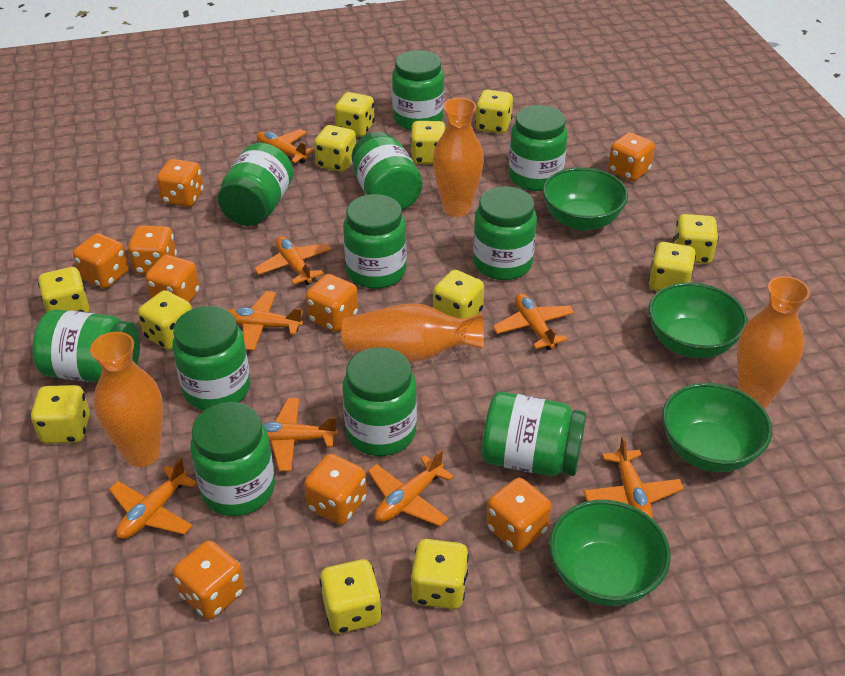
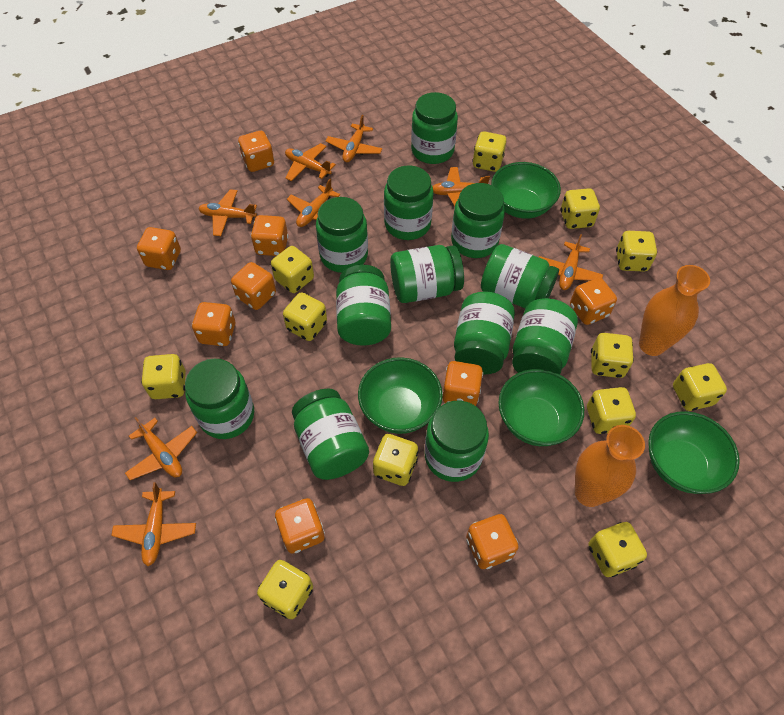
green jar: 11 -> 12
orange vase: 4 -> 2

